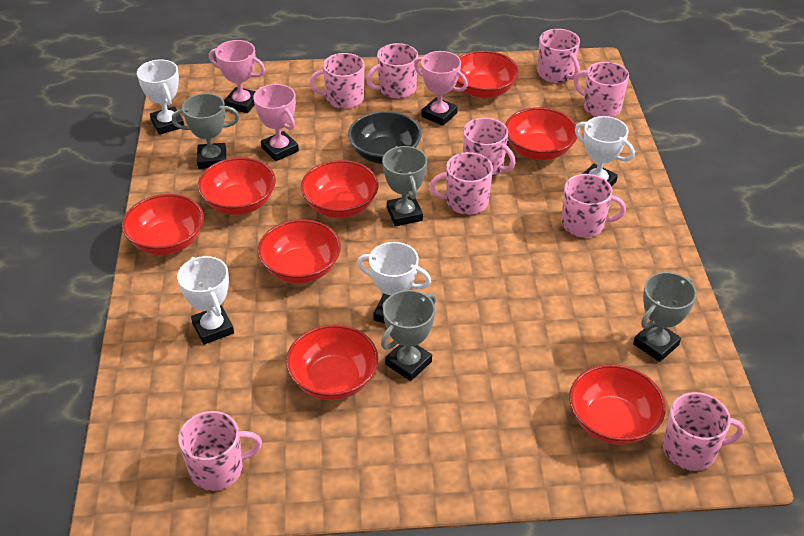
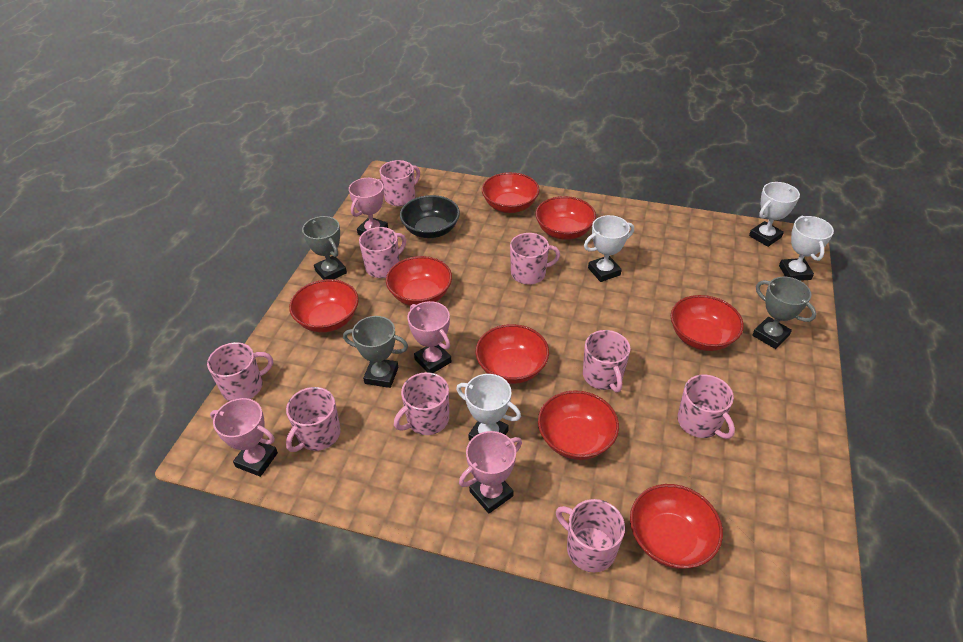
grey trophy: 4 -> 3
pink trophy: 3 -> 4

